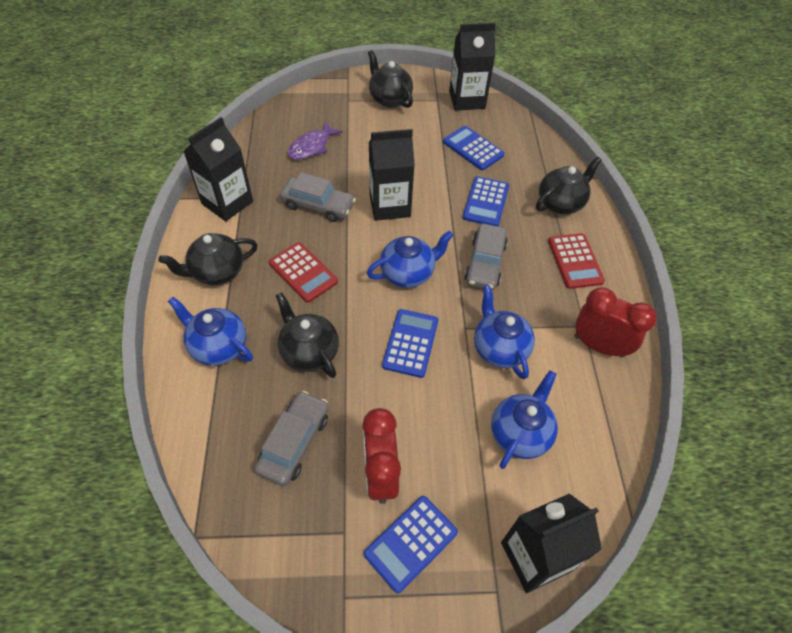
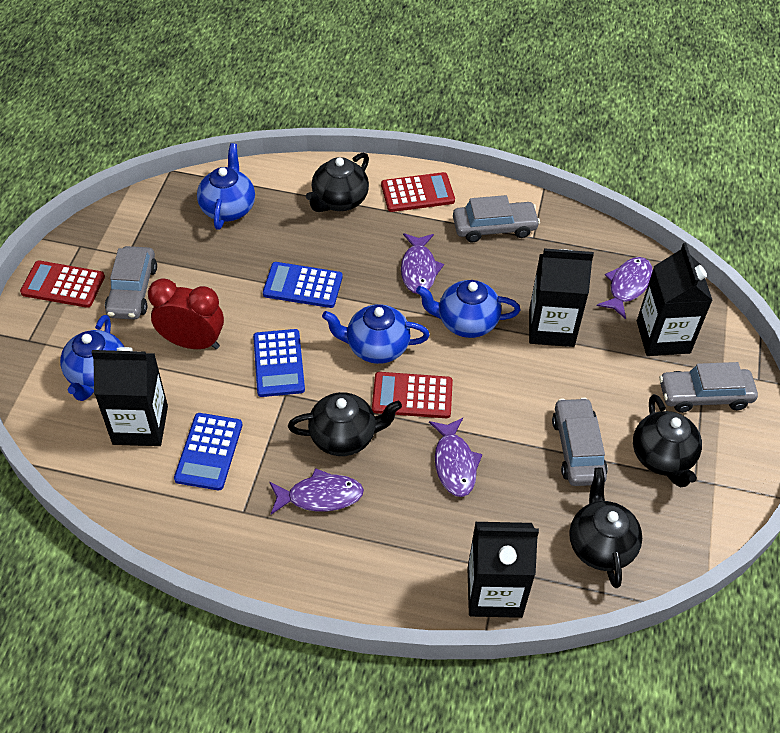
blue calculator: 4 -> 3
grey car: 3 -> 4
purple fish: 1 -> 4
red calculator: 2 -> 3
red clock: 2 -> 1

